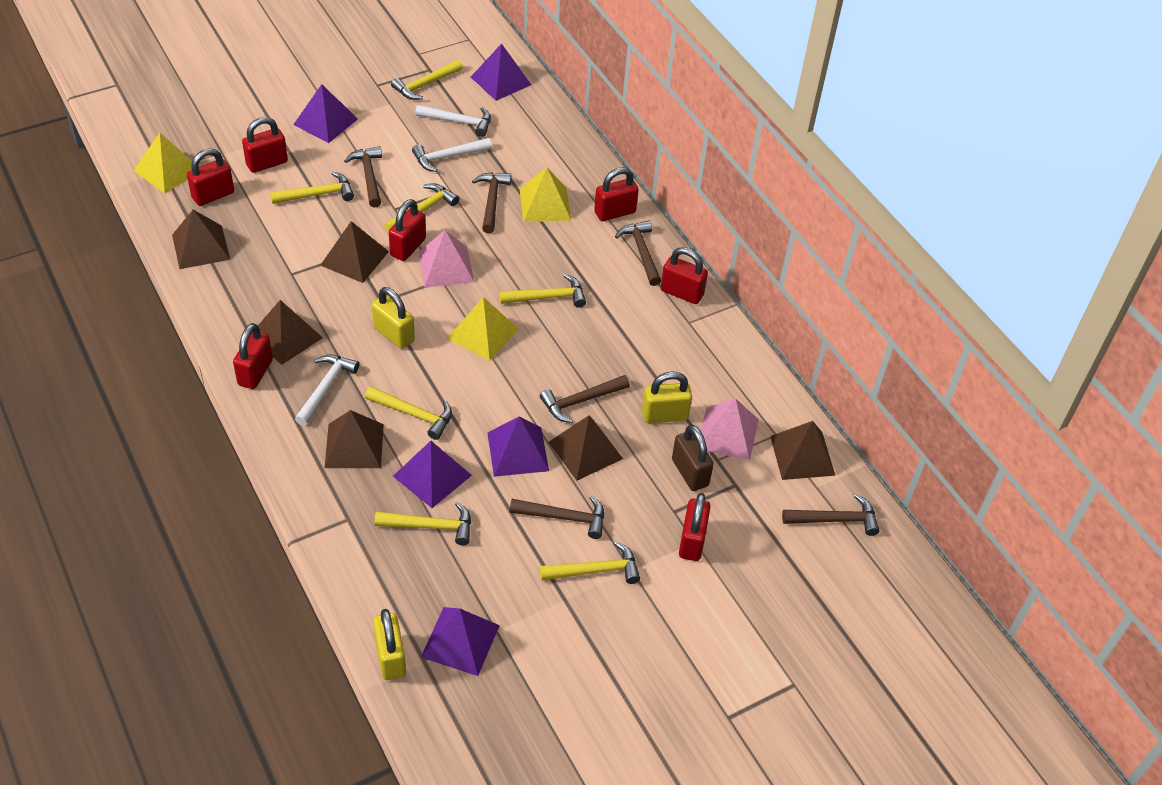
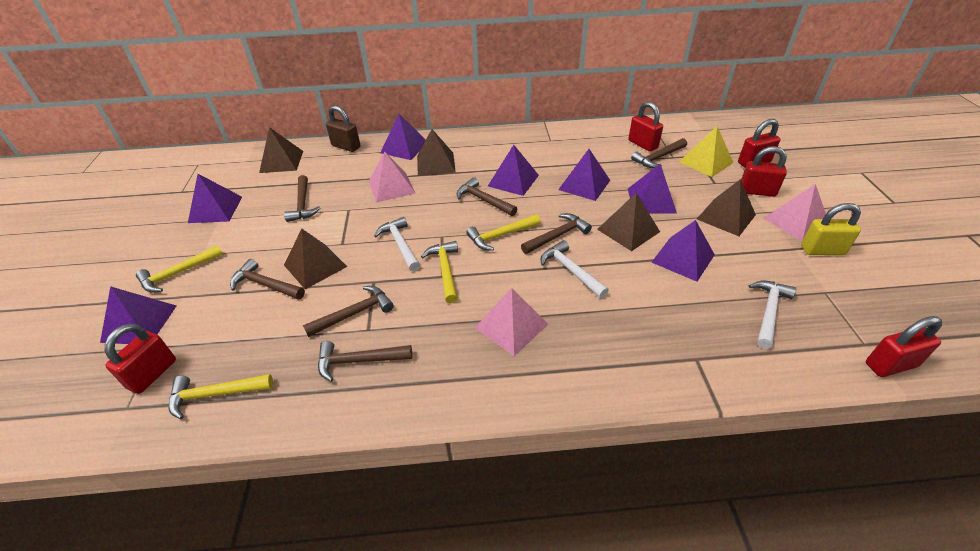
brown hammer: 6 -> 7
brown pyramid: 6 -> 5
pink pyramid: 2 -> 3
purple pyramid: 5 -> 7
red padlock: 7 -> 5
yellow hammer: 7 -> 4
yellow padlock: 3 -> 1
yellow pyramid: 3 -> 1

